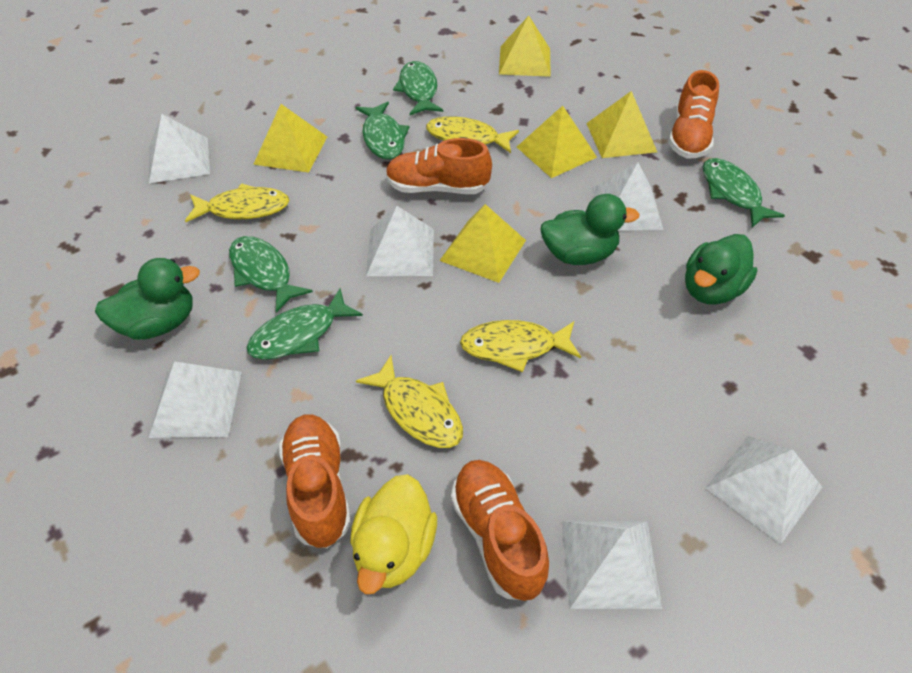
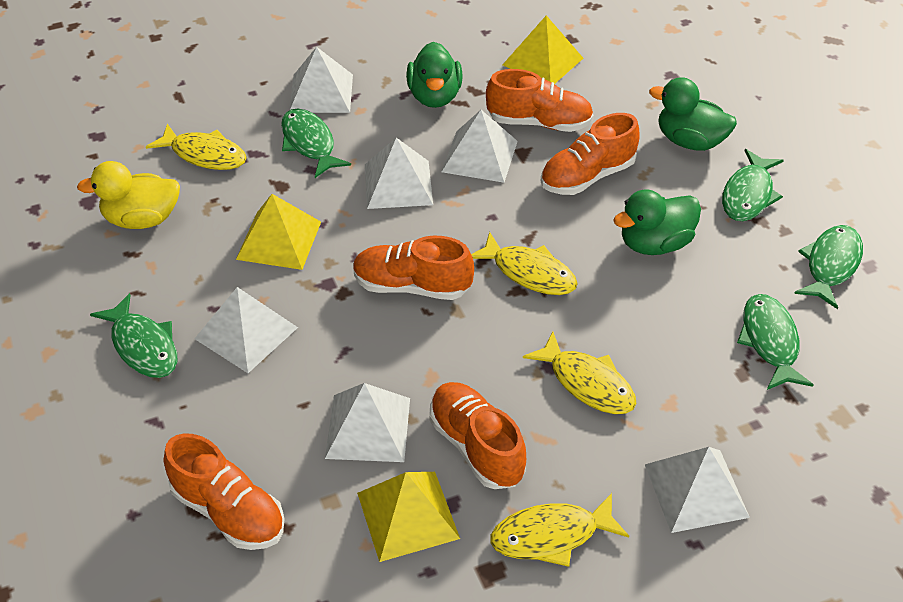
orange shoe: 4 -> 5
yellow pyramid: 5 -> 3

